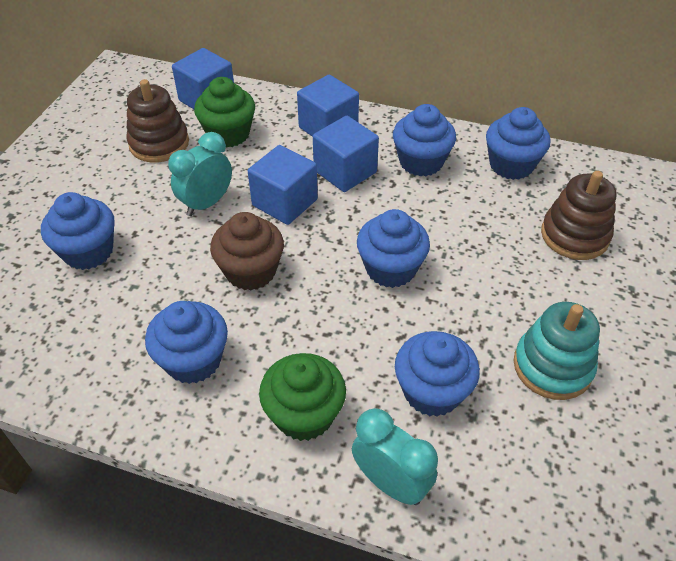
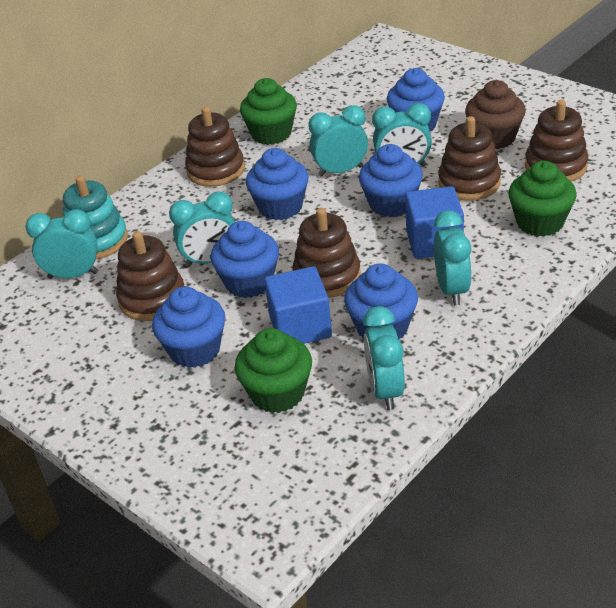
blue cube: 4 -> 2
brown stacking toy: 2 -> 5
green cupcake: 2 -> 3
turquoise clock: 2 -> 6

